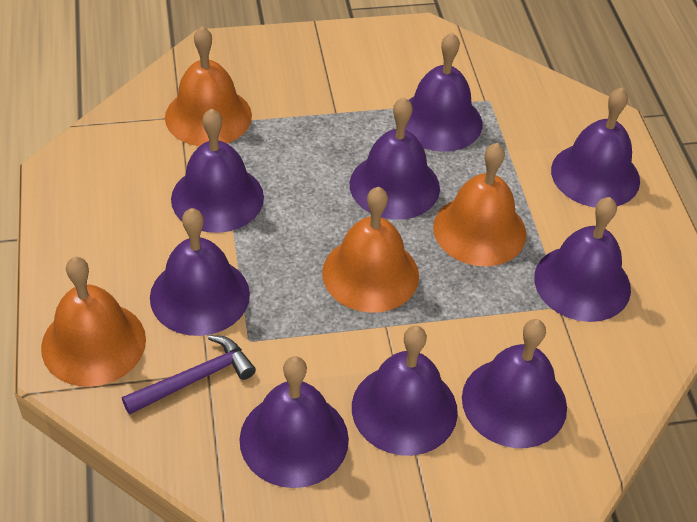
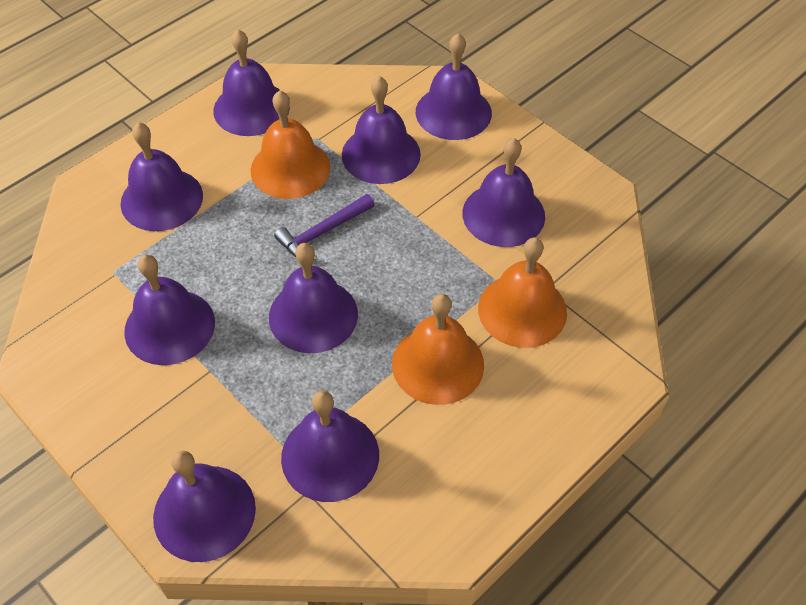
orange bell: 4 -> 3

